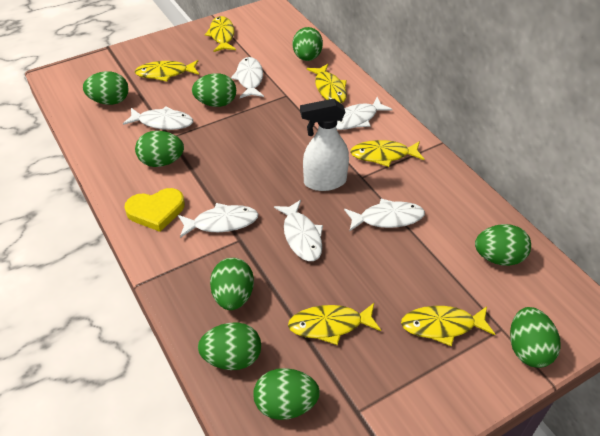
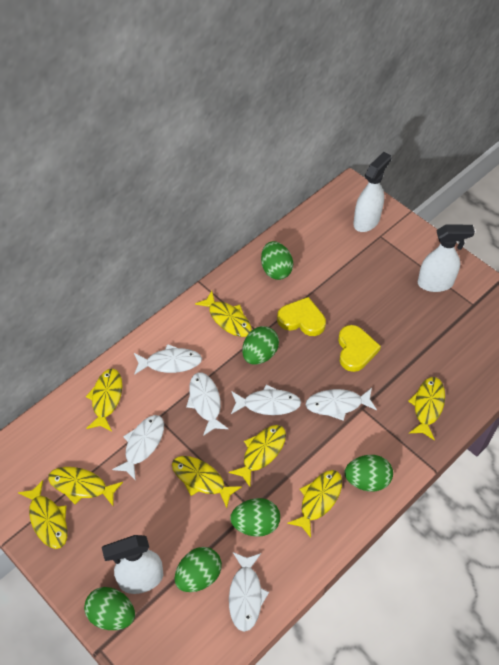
green egg: 9 -> 6
white spray bottle: 1 -> 3
yellow fish: 6 -> 8
yellow heart: 1 -> 2

